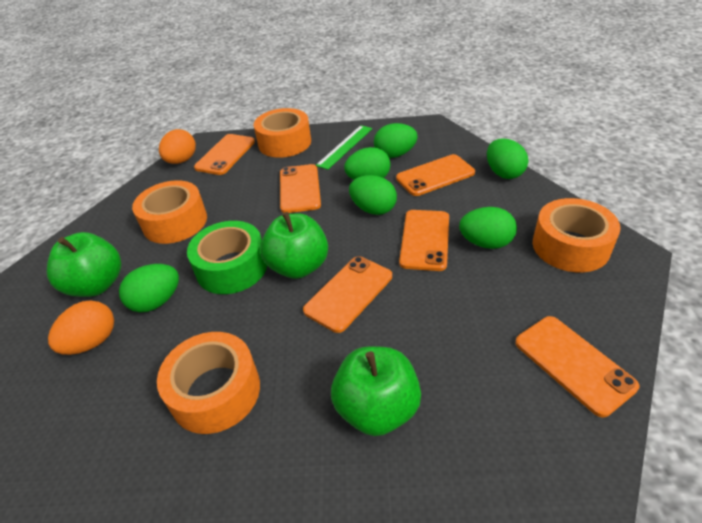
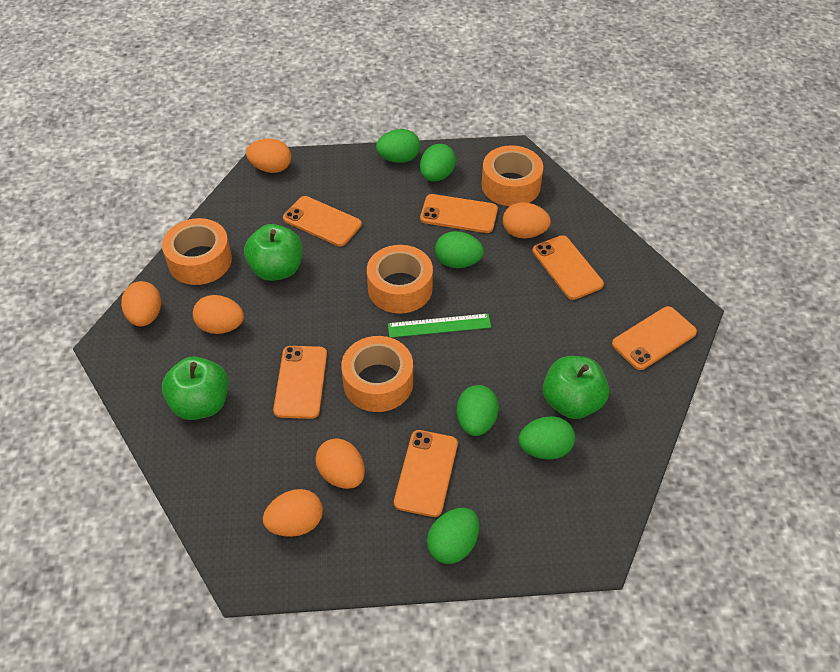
green tape: 1 -> 0
orange egg: 2 -> 6

